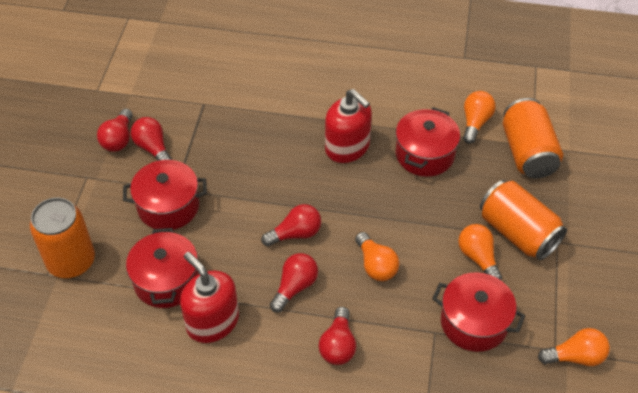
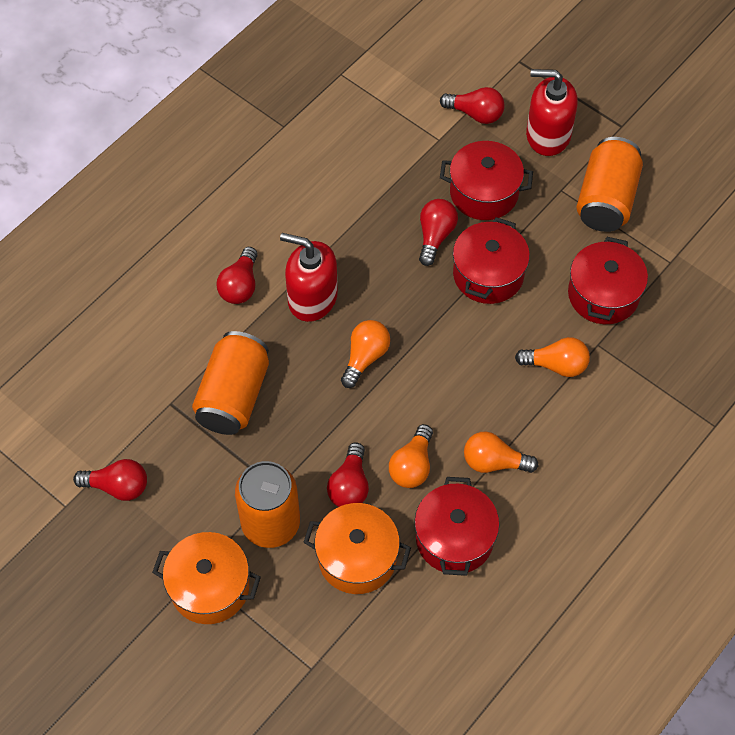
orange pot: 0 -> 2

